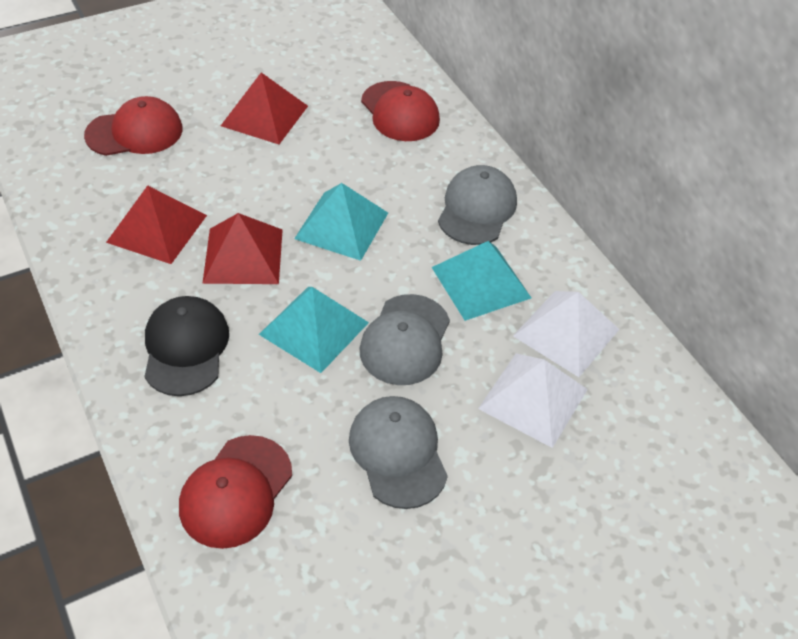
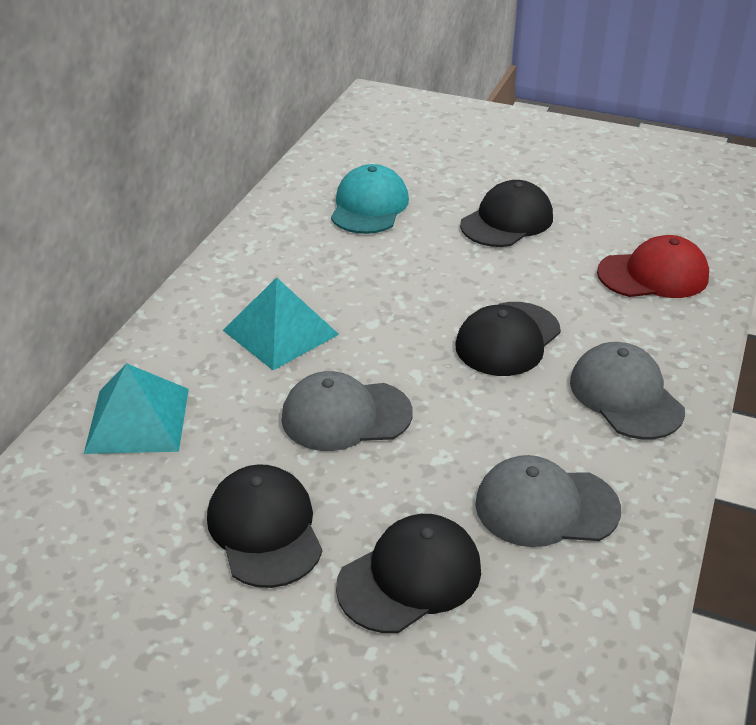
black cap: 1 -> 4
red cap: 3 -> 1
red pyramid: 3 -> 0
turquoise cap: 0 -> 1
turquoise pyramid: 3 -> 2
white pyramid: 2 -> 0

